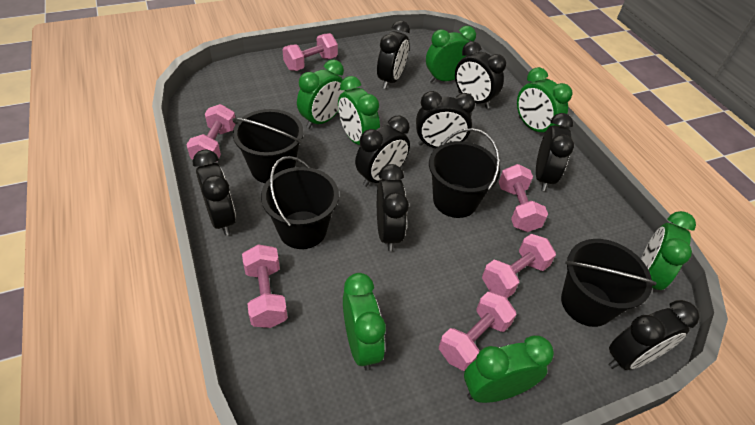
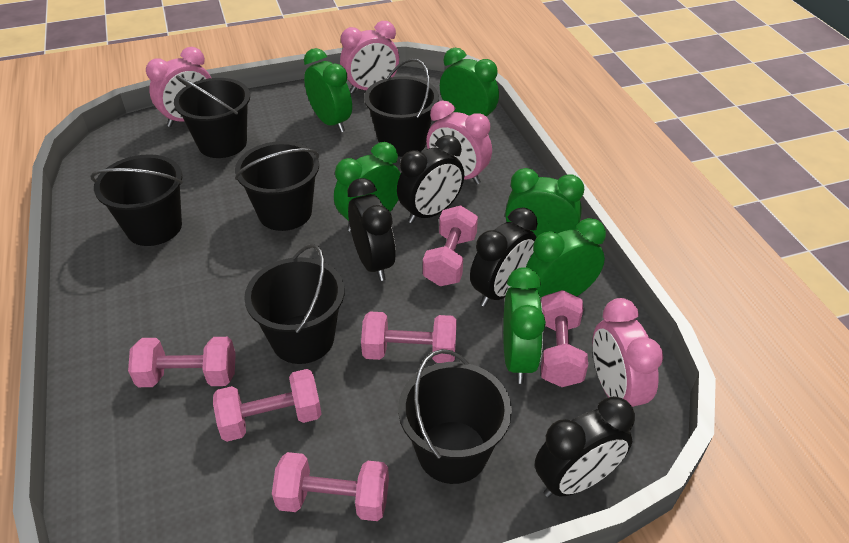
black bucket: 4 -> 6
black clock: 8 -> 4
green clock: 7 -> 6
pink clock: 0 -> 4

